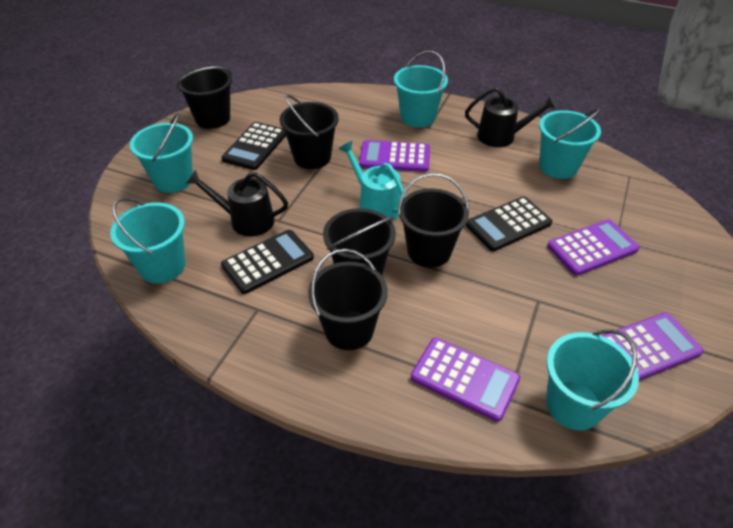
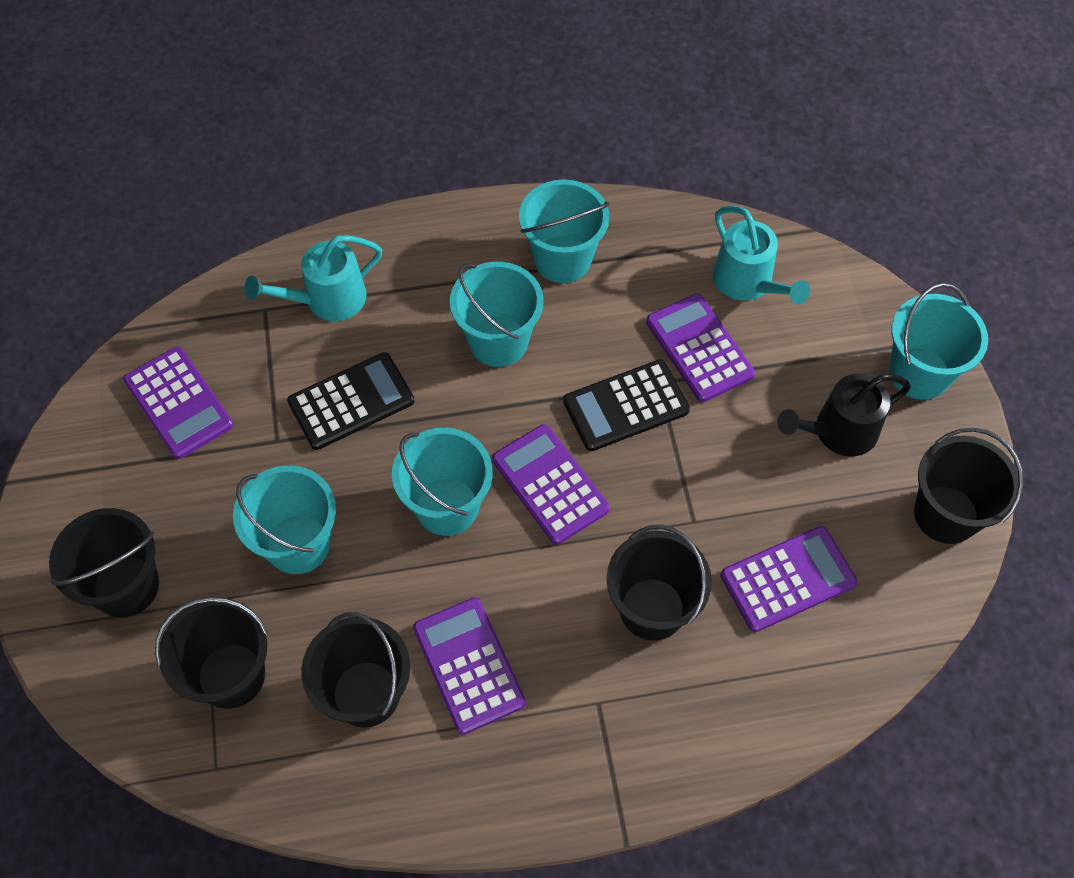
black calculator: 3 -> 2
black watering can: 2 -> 1
purple calculator: 4 -> 5
turquoise watering can: 1 -> 2

